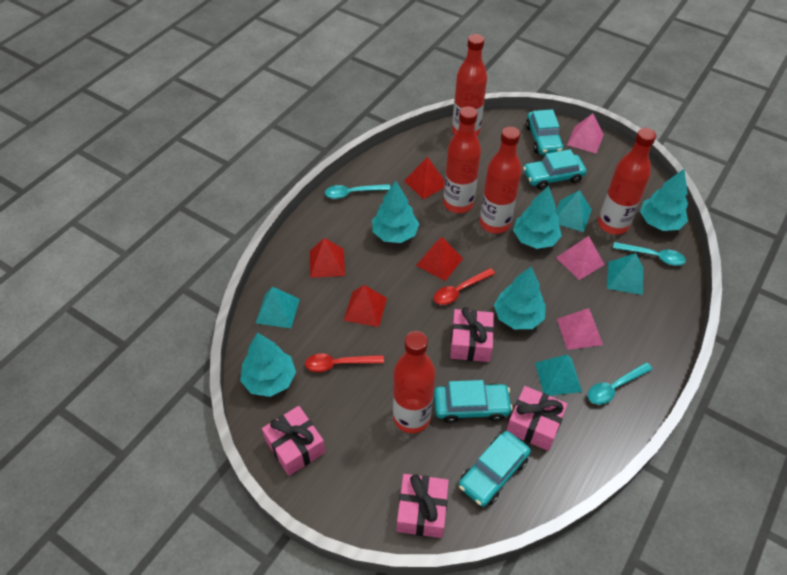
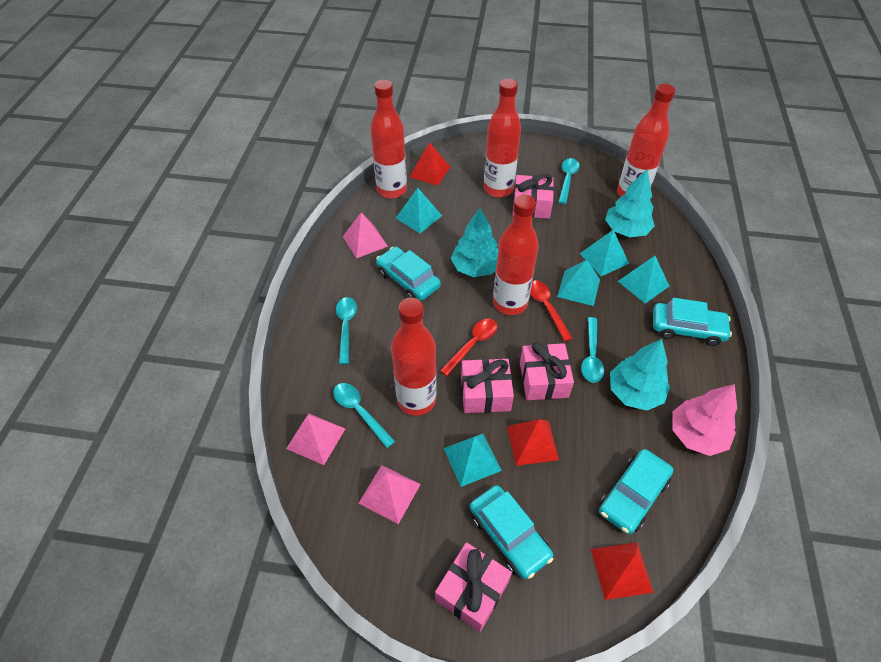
pink tree: 0 -> 1
red pyramid: 4 -> 3
turquoise pyramid: 4 -> 5
turquoise spoon: 3 -> 4
turquoise tree: 5 -> 3

